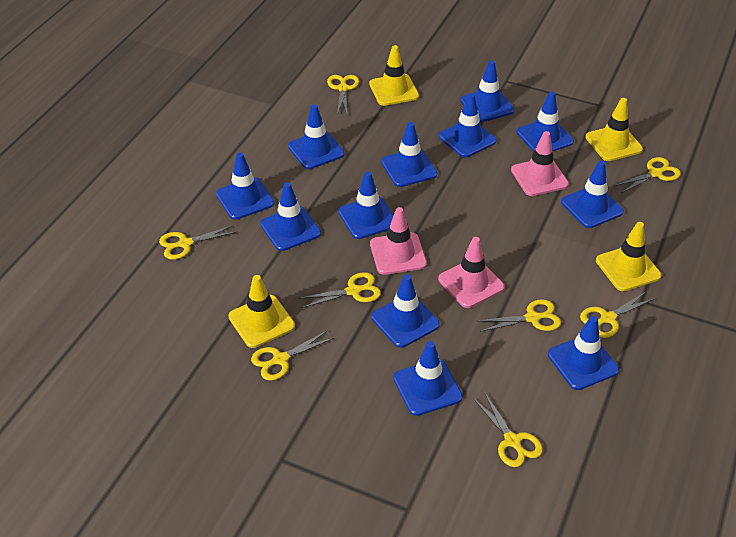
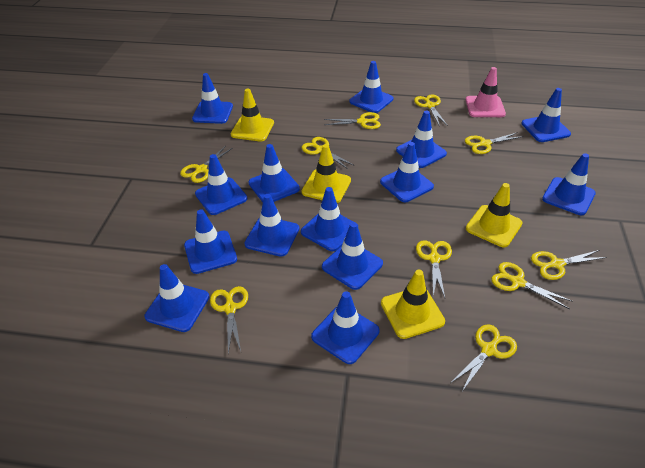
blue traffic cone: 12 -> 14
pink traffic cone: 3 -> 1
yellow scissors: 8 -> 10

